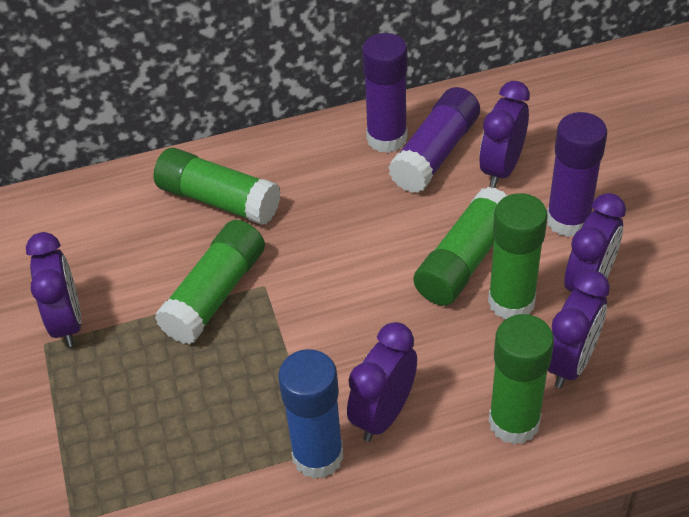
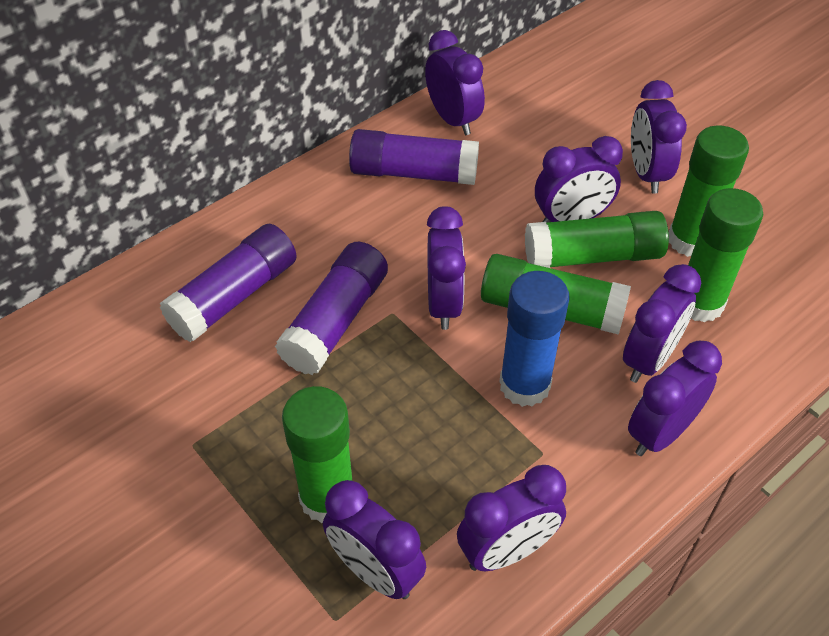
purple clock: 5 -> 8

